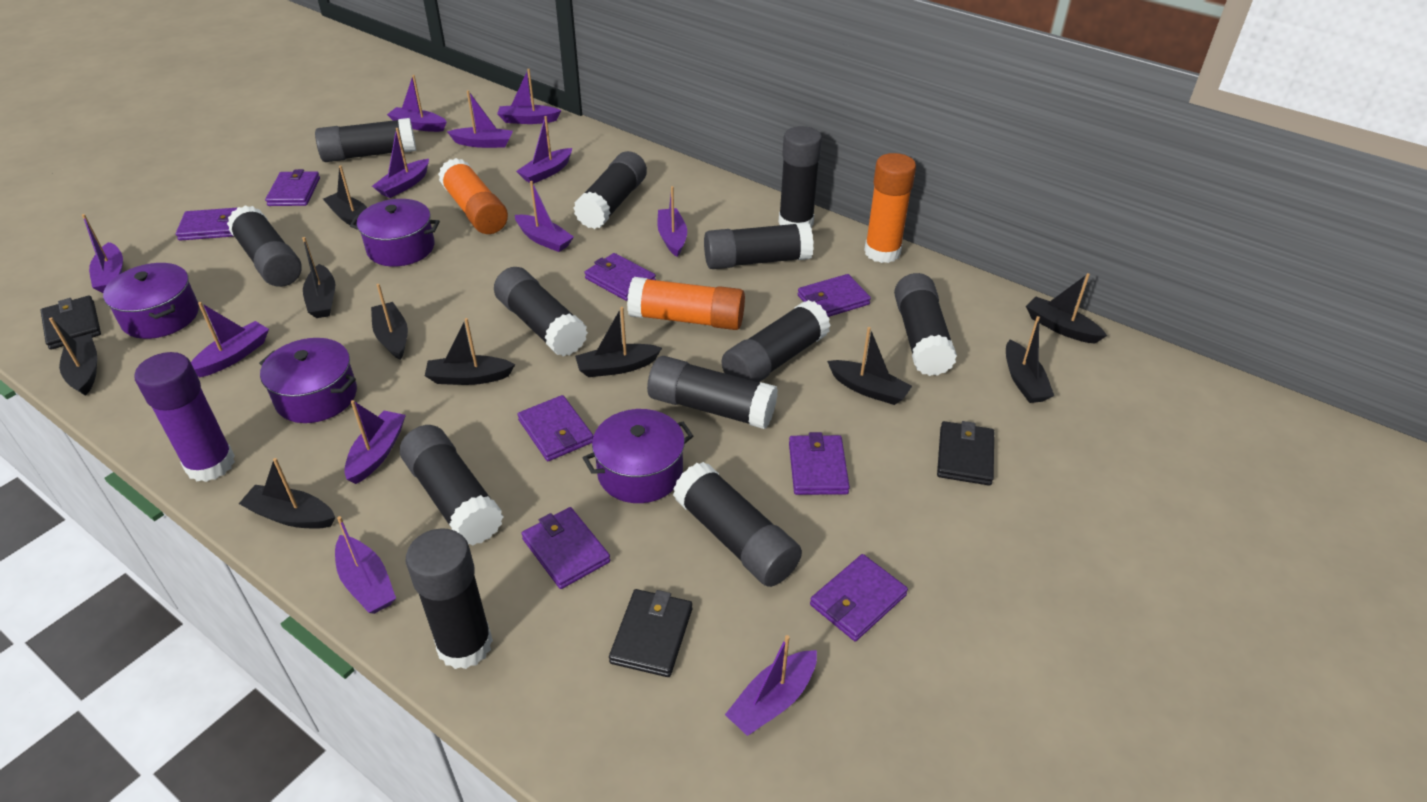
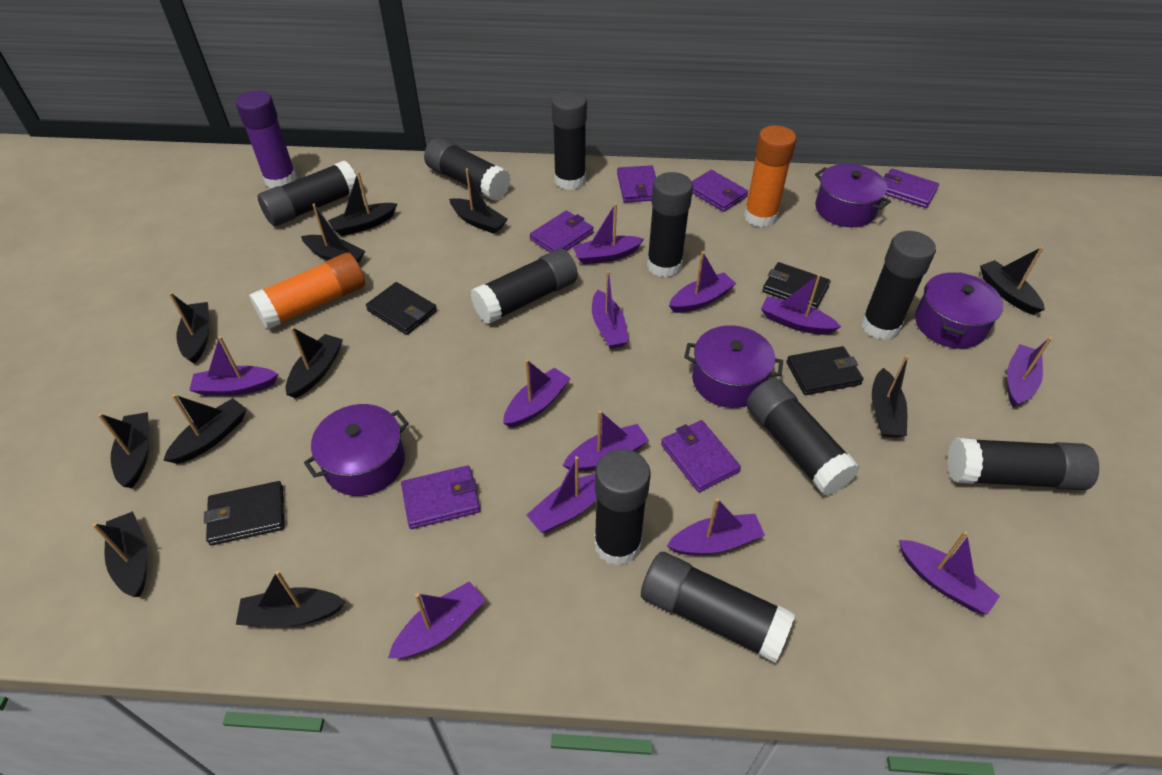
black boat: 10 -> 11
black glue stick: 12 -> 10
black wallet: 3 -> 4
orange glue stick: 3 -> 2
purple wallet: 8 -> 6

